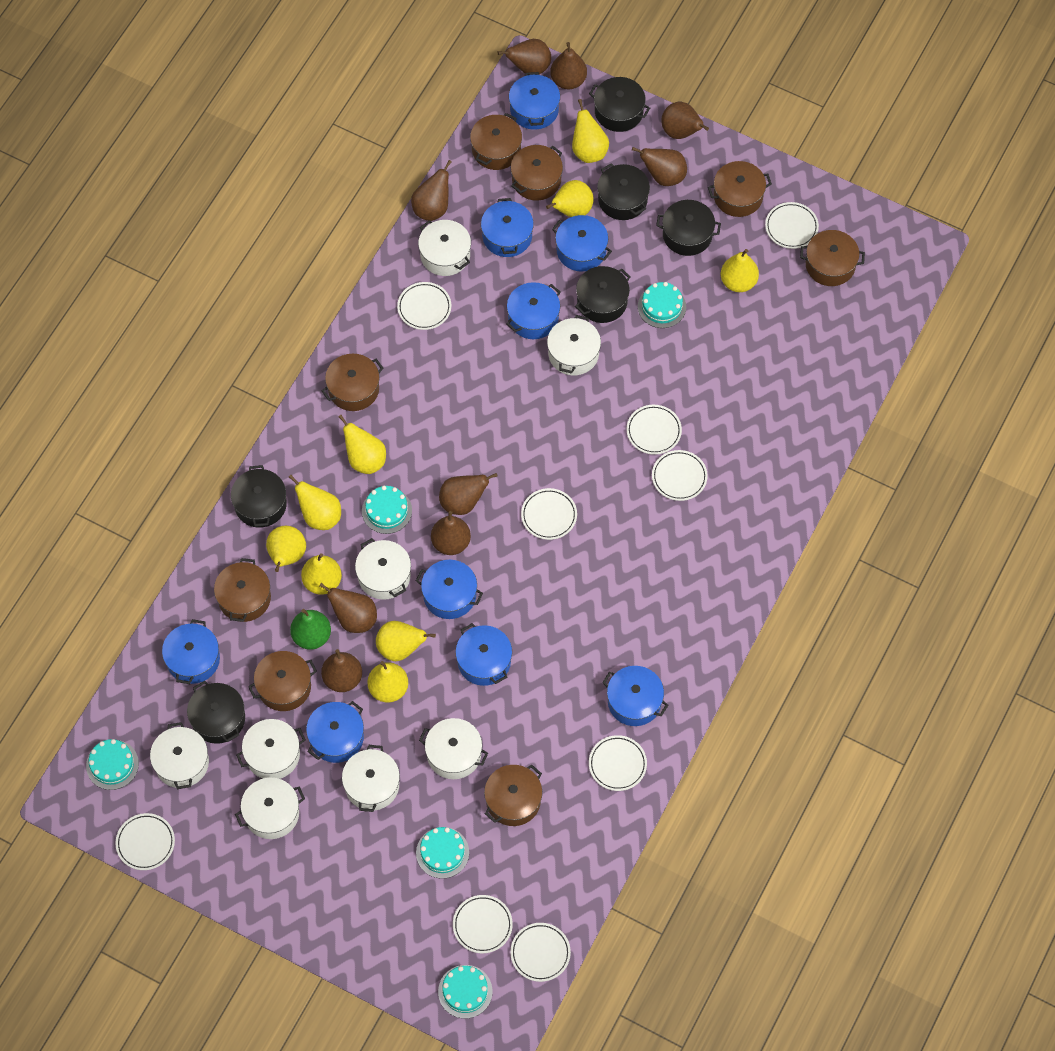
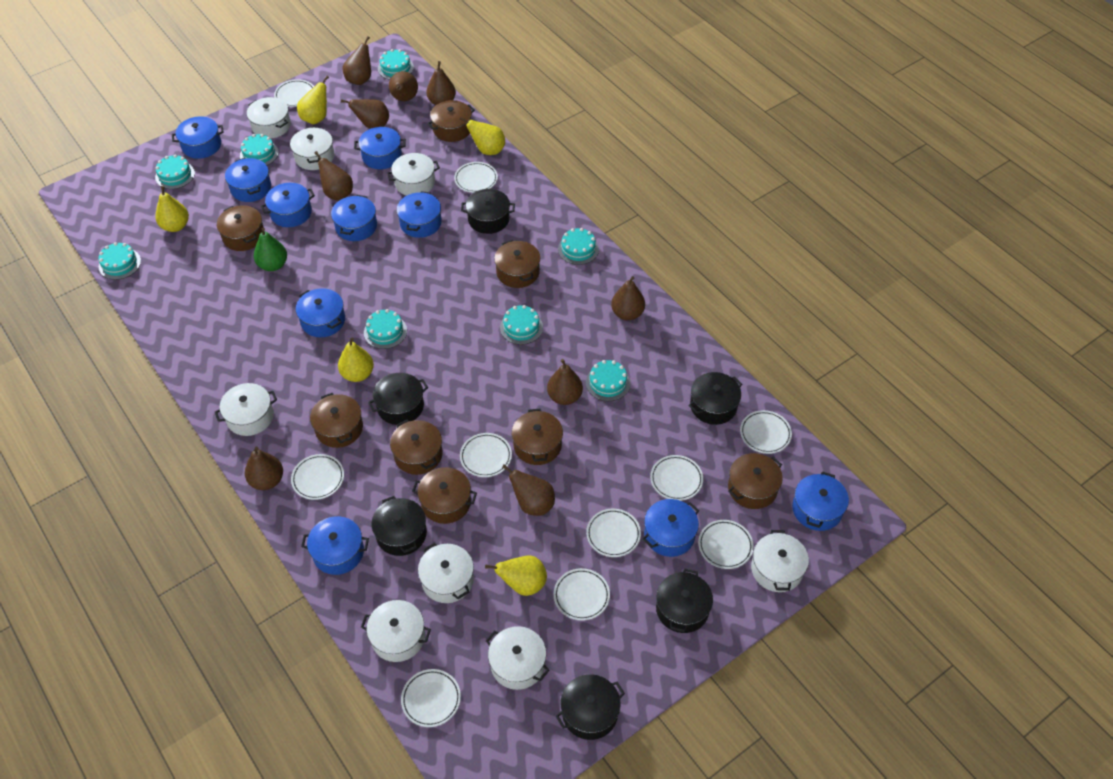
blue pot: 9 -> 10
turquoise cake: 5 -> 8
white plate: 9 -> 10
yellow pear: 9 -> 5

